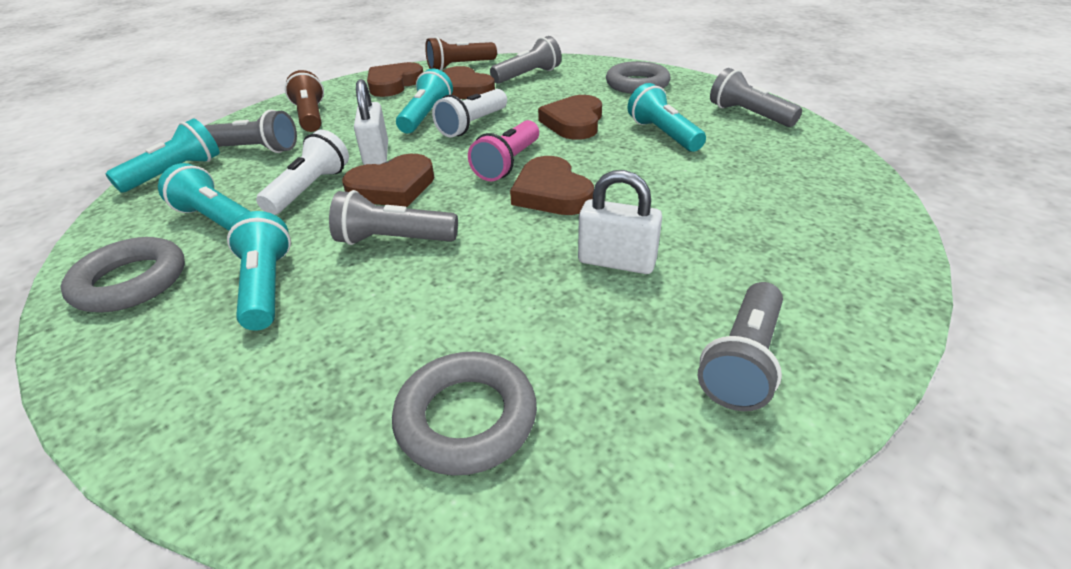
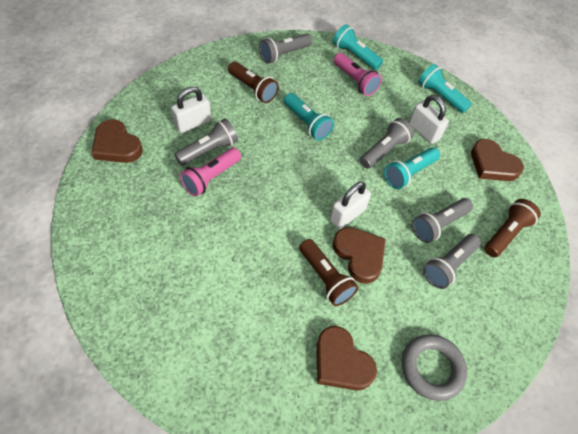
brown flashlight: 2 -> 3
brown heart: 5 -> 4
grey ring: 3 -> 1
pink flashlight: 1 -> 2
turquoise flashlight: 5 -> 4
white flashlight: 2 -> 0
white padlock: 2 -> 3

